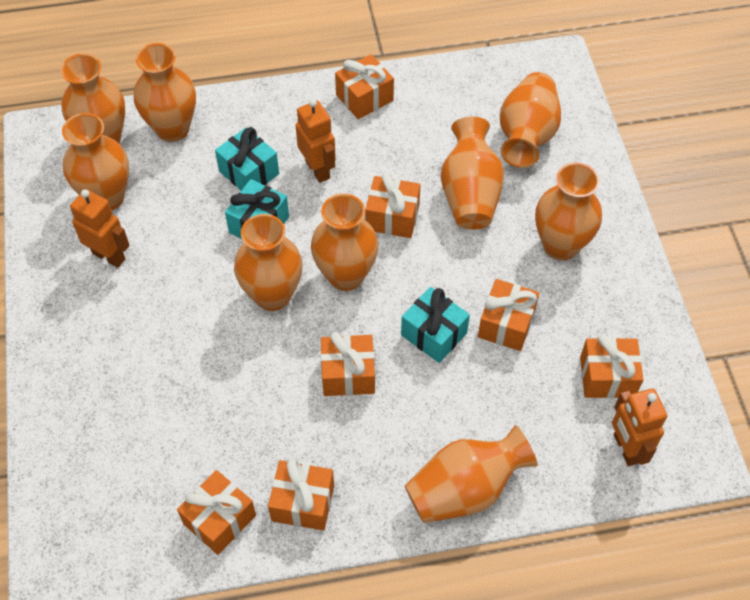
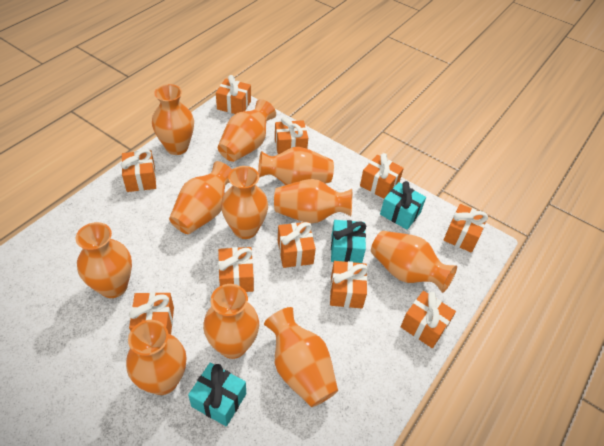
orange gift: 7 -> 10
orange robot: 3 -> 0
orange vase: 9 -> 11

